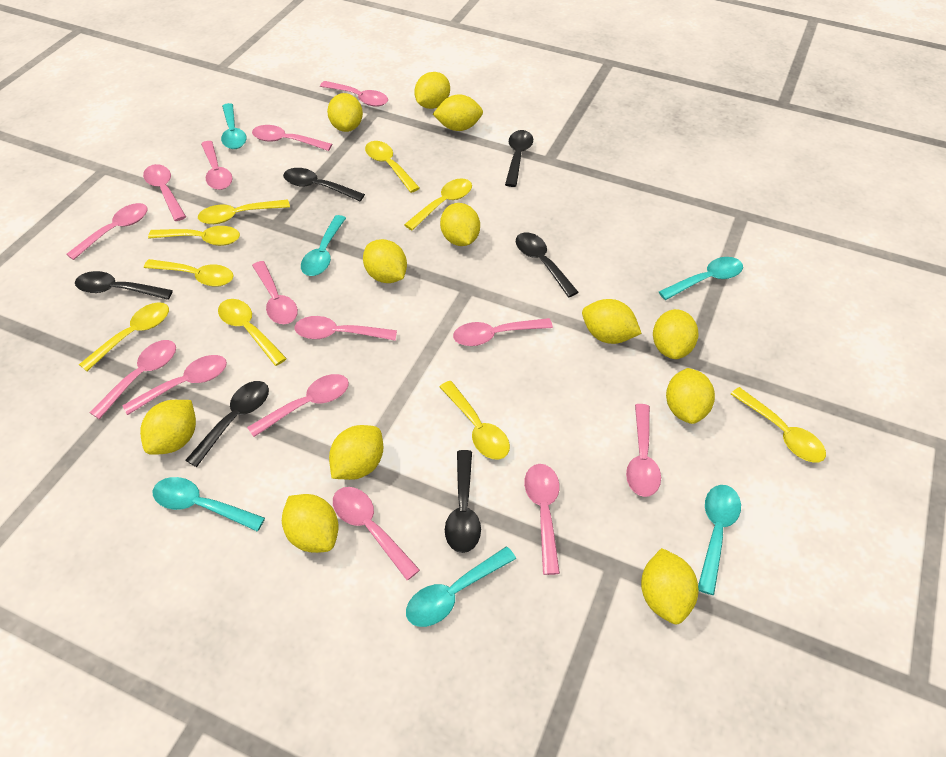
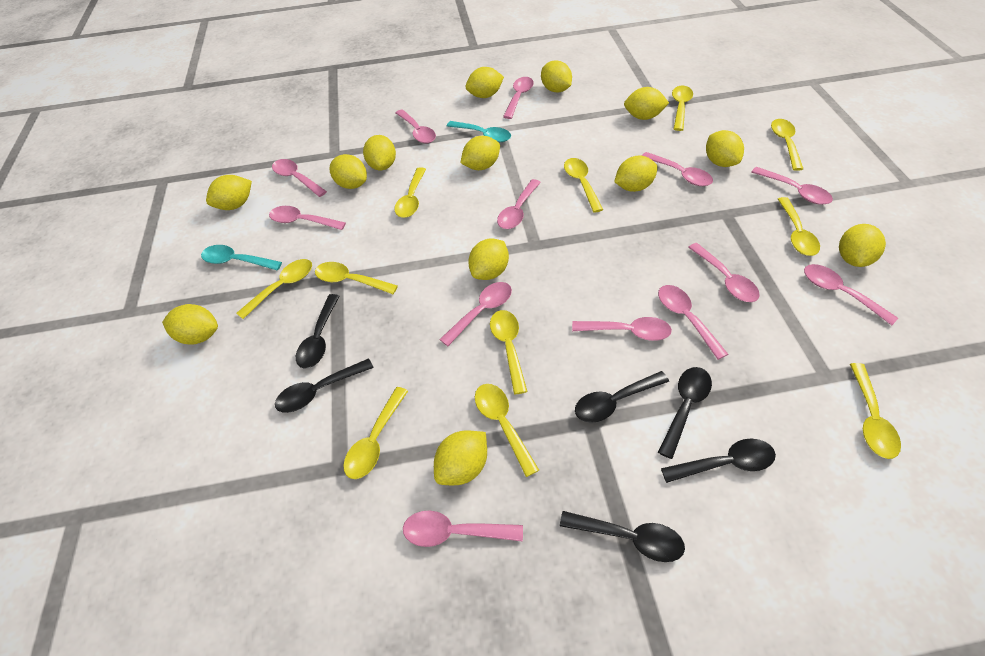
pink spoon: 14 -> 13
turquoise spoon: 6 -> 2
yellow lemon: 12 -> 13
yellow spoon: 9 -> 11

